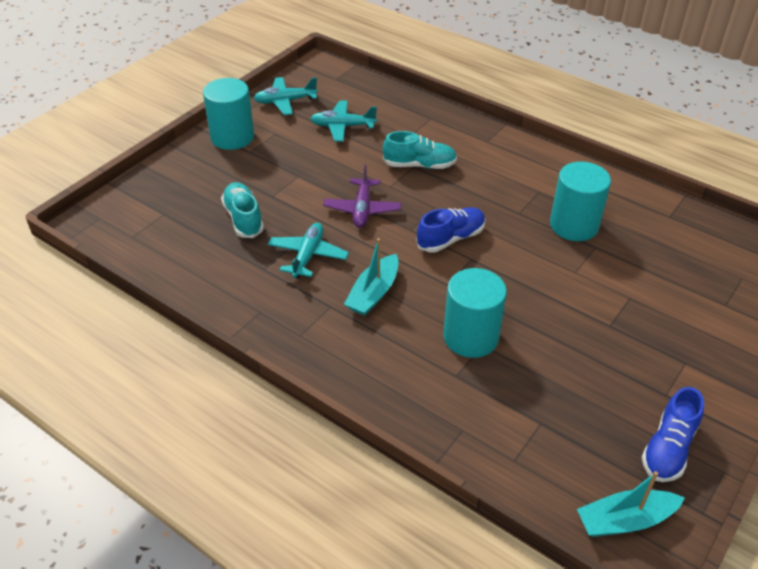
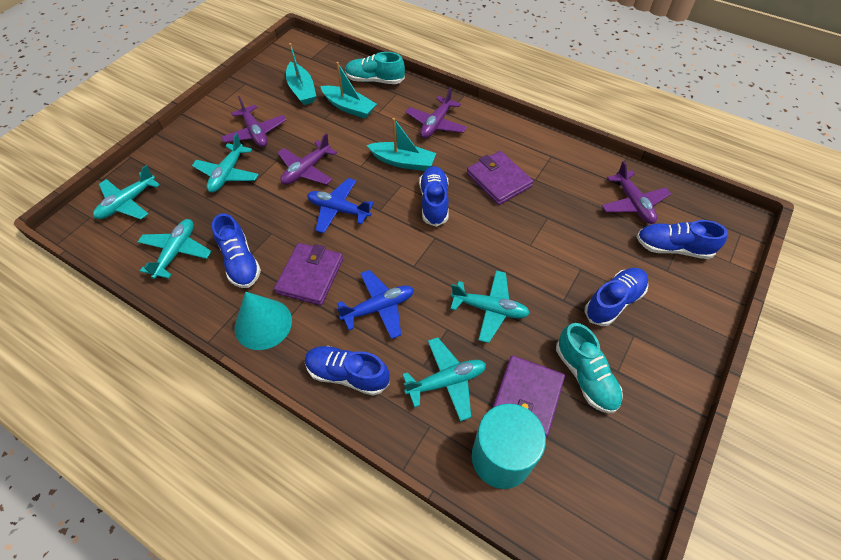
blue plane: 0 -> 2
blue shoe: 2 -> 5
purple plane: 1 -> 4
purple wallet: 0 -> 3
turquoise boat: 2 -> 3
turquoise cone: 0 -> 1
turquoise cylinder: 3 -> 1
turquoise plane: 3 -> 5

